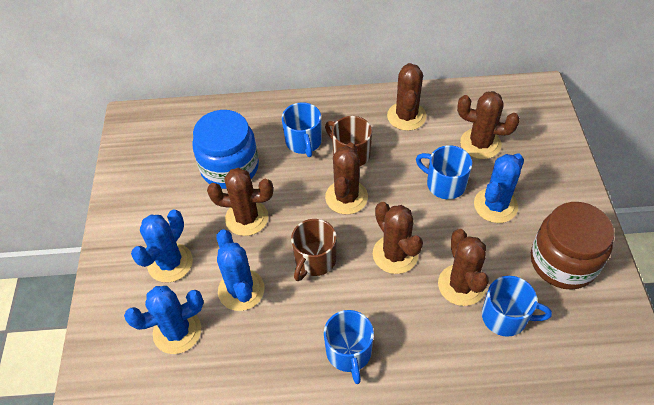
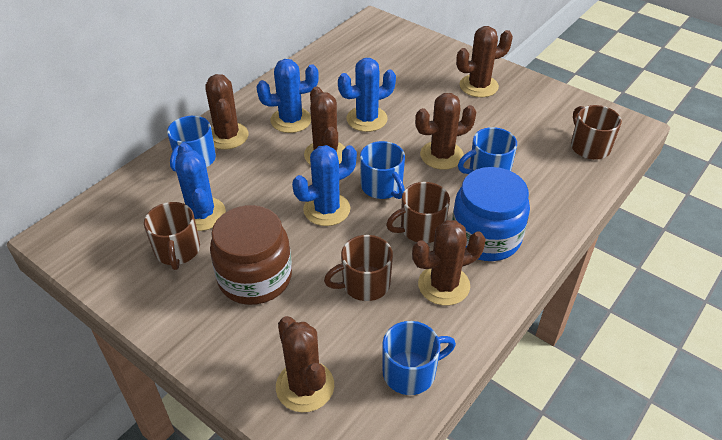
brown mug: 2 -> 4

